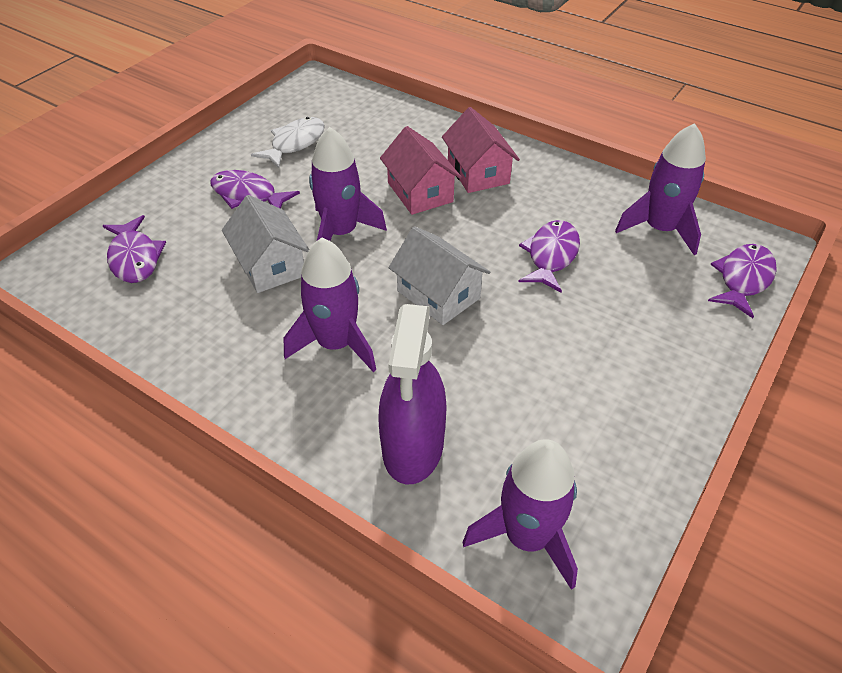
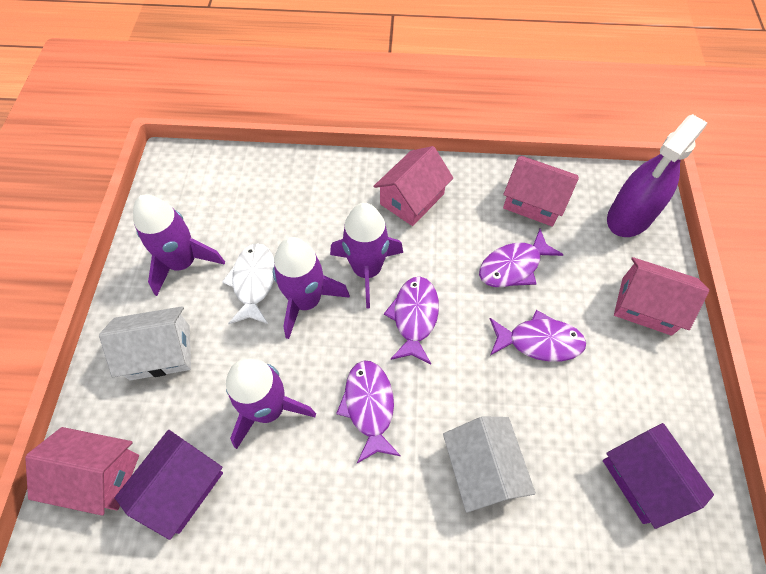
pink house: 2 -> 4
purple house: 0 -> 2

